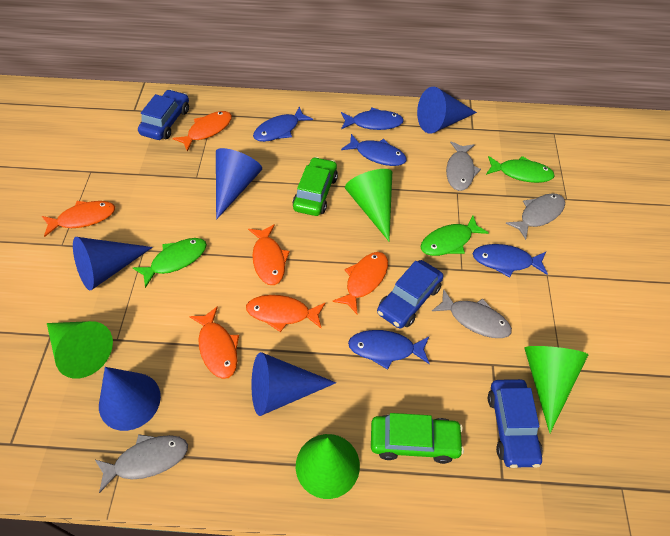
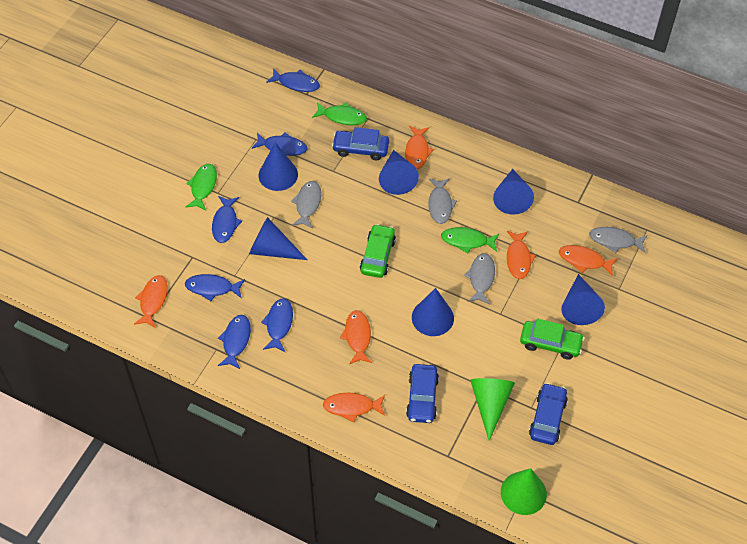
blue cone: 5 -> 6
blue fish: 5 -> 6
green cone: 4 -> 2

